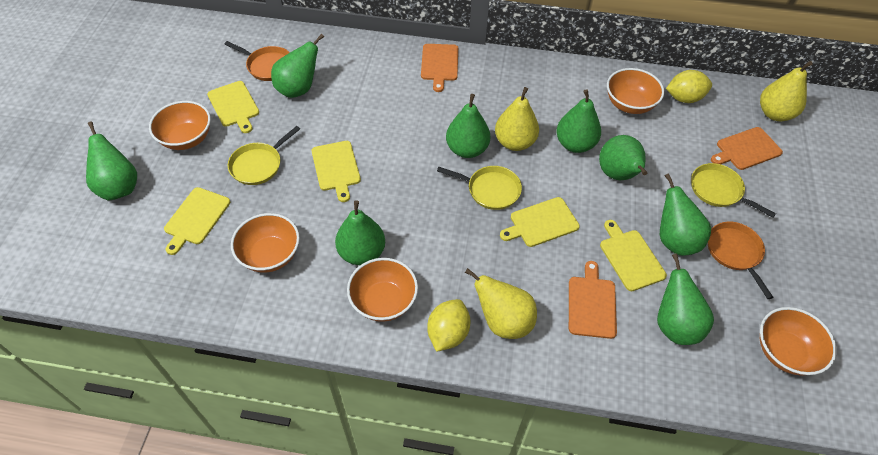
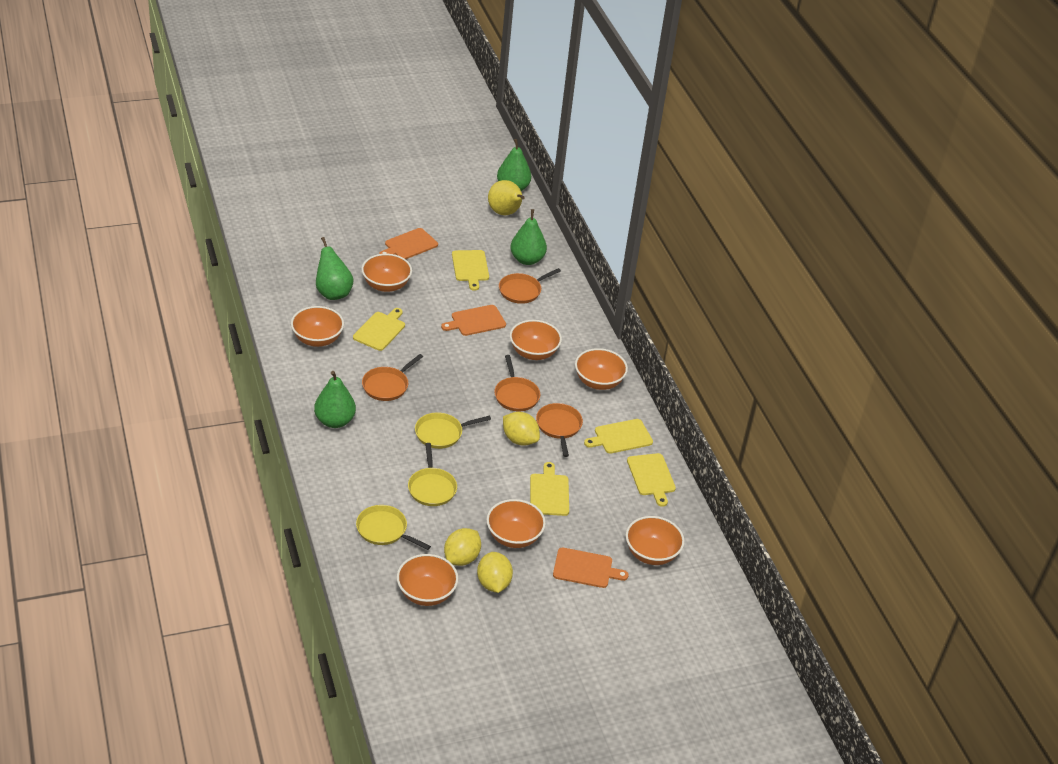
green pear: 8 -> 4
orange bowl: 5 -> 7
orange pan: 2 -> 4
yellow lemon: 2 -> 3
yellow pear: 3 -> 1

